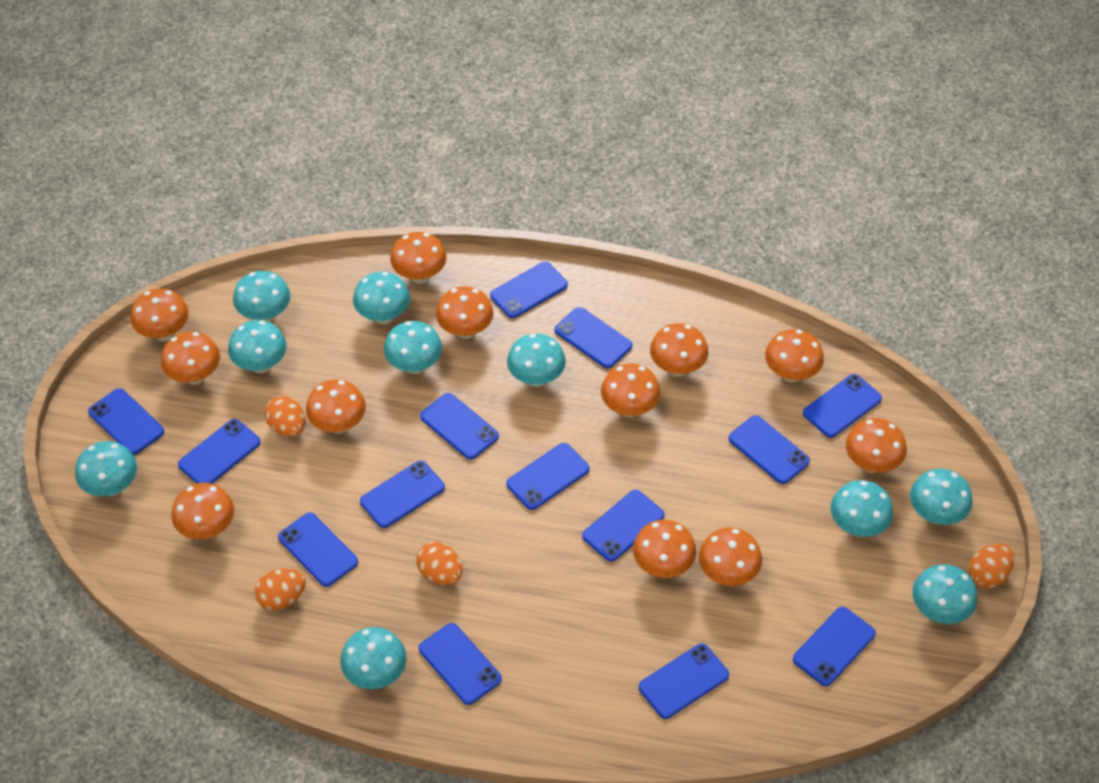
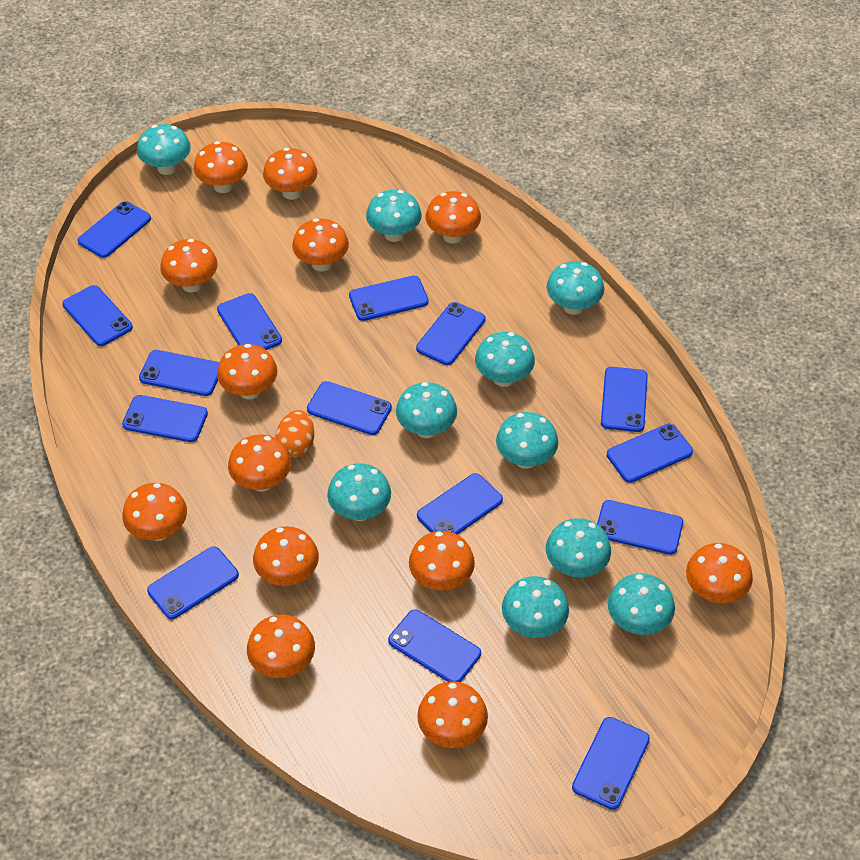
blue phone: 14 -> 15
orange egg: 4 -> 1
orange mushroom: 12 -> 13

